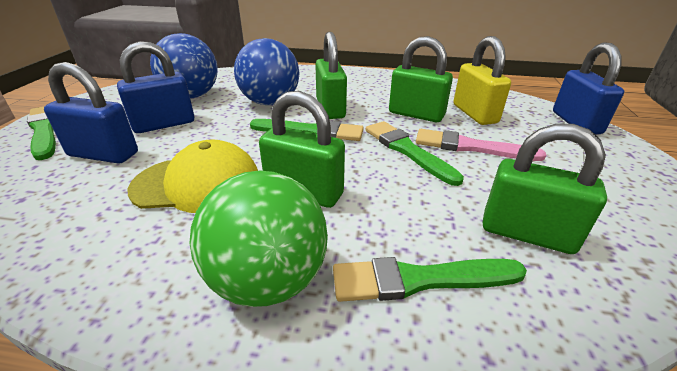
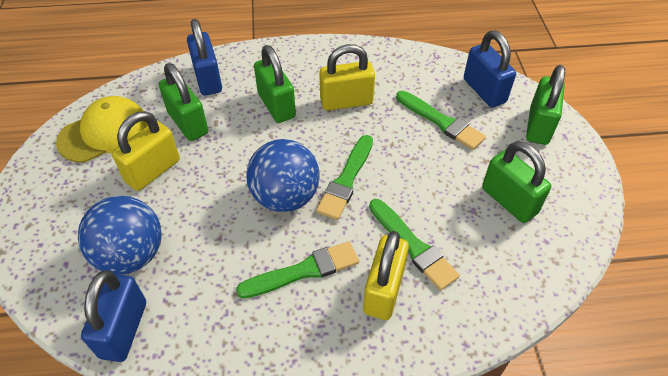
green ball: 1 -> 0
pink brush: 1 -> 0
yellow padlock: 1 -> 3

